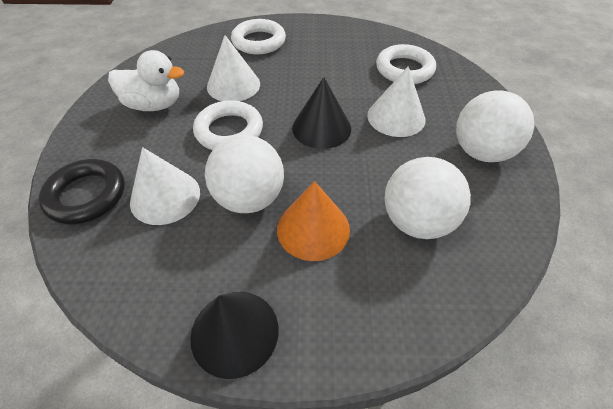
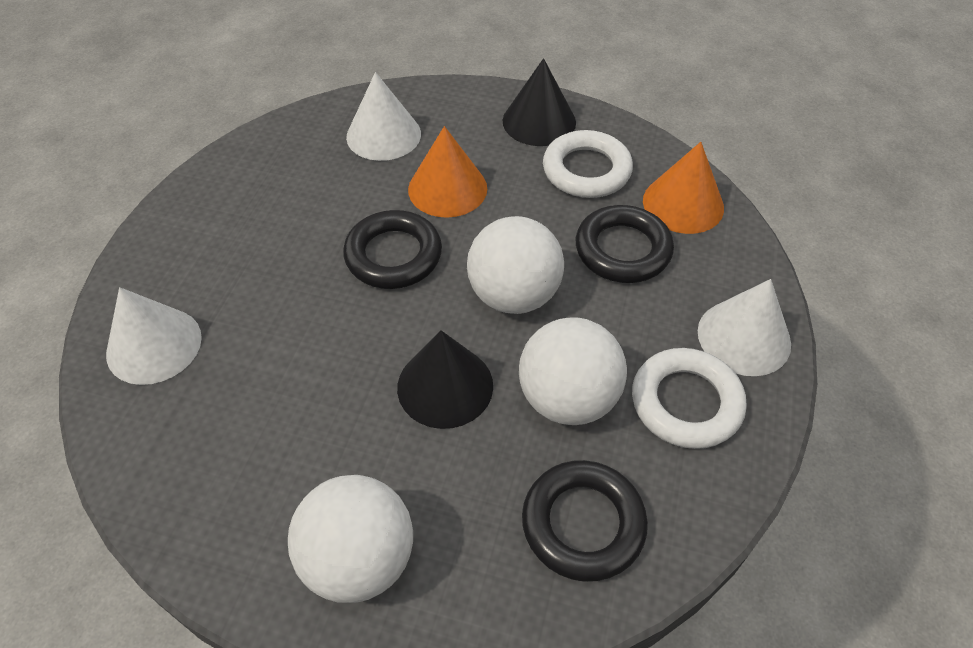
black ring: 1 -> 3
orange cone: 1 -> 2
white duck: 1 -> 0
white ring: 3 -> 2

